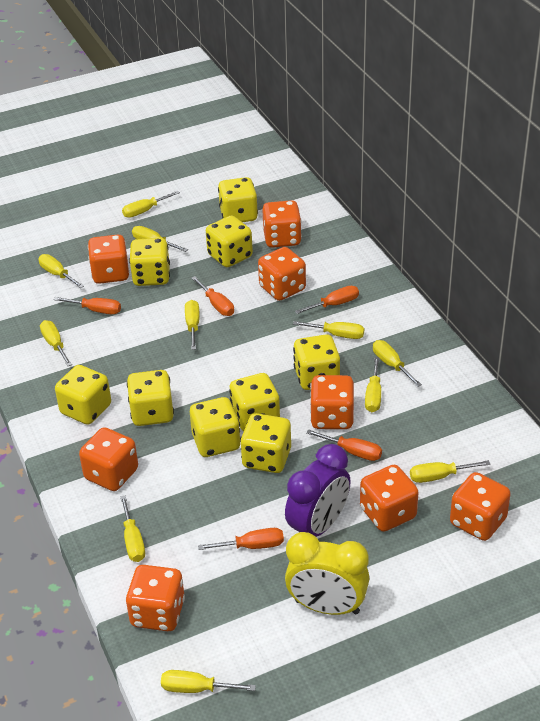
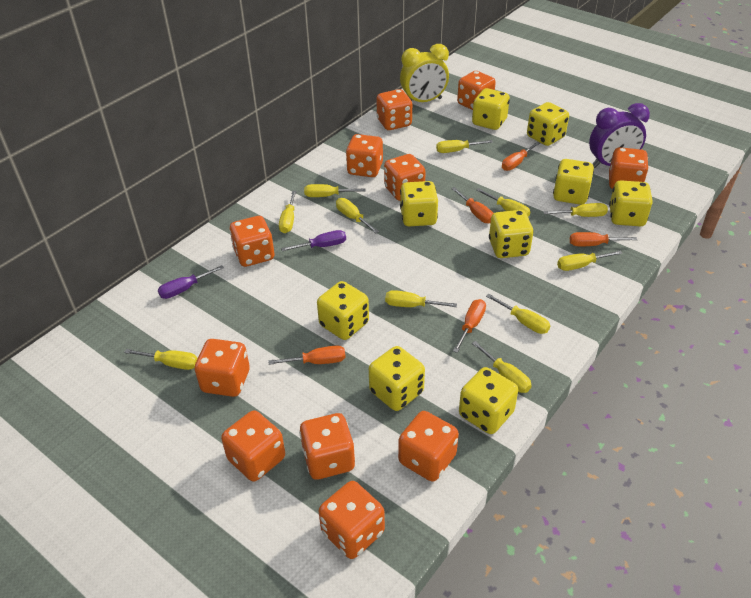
orange dice: 8 -> 11
purple screwdriver: 0 -> 2

